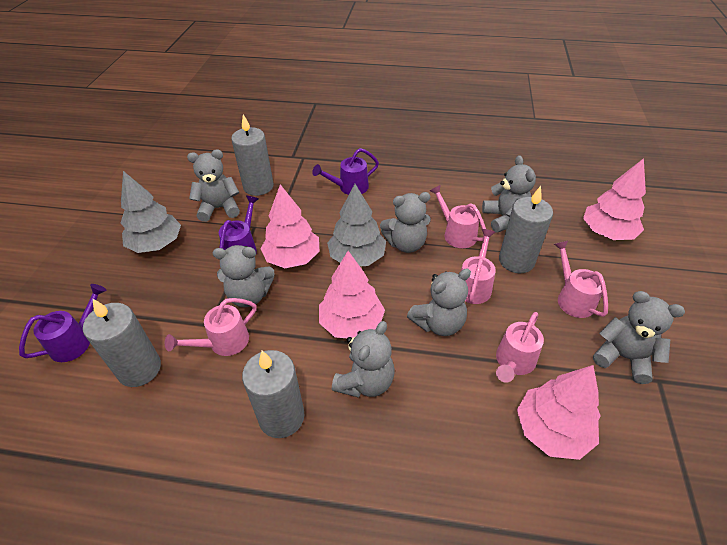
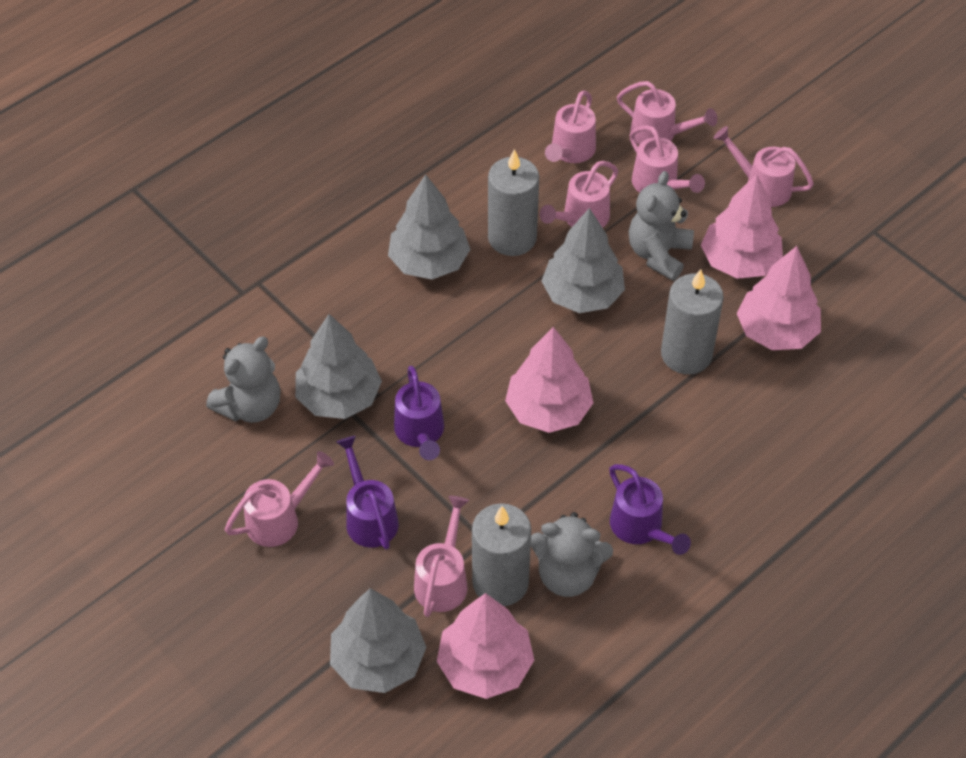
grey candle: 4 -> 3
grey teddy bear: 7 -> 3
grey tree: 2 -> 4
pink watering can: 5 -> 7

